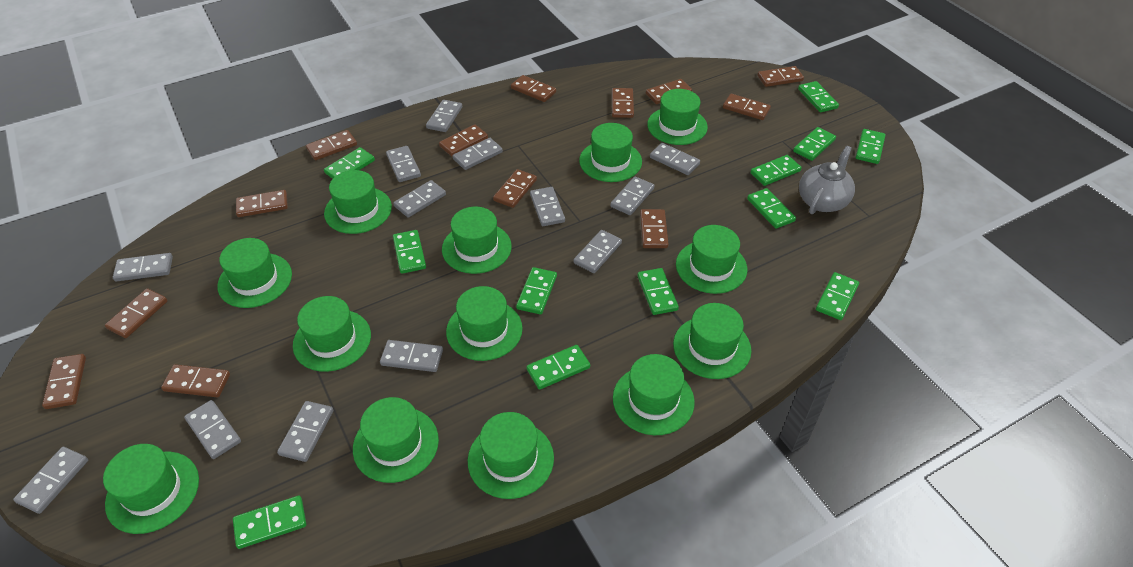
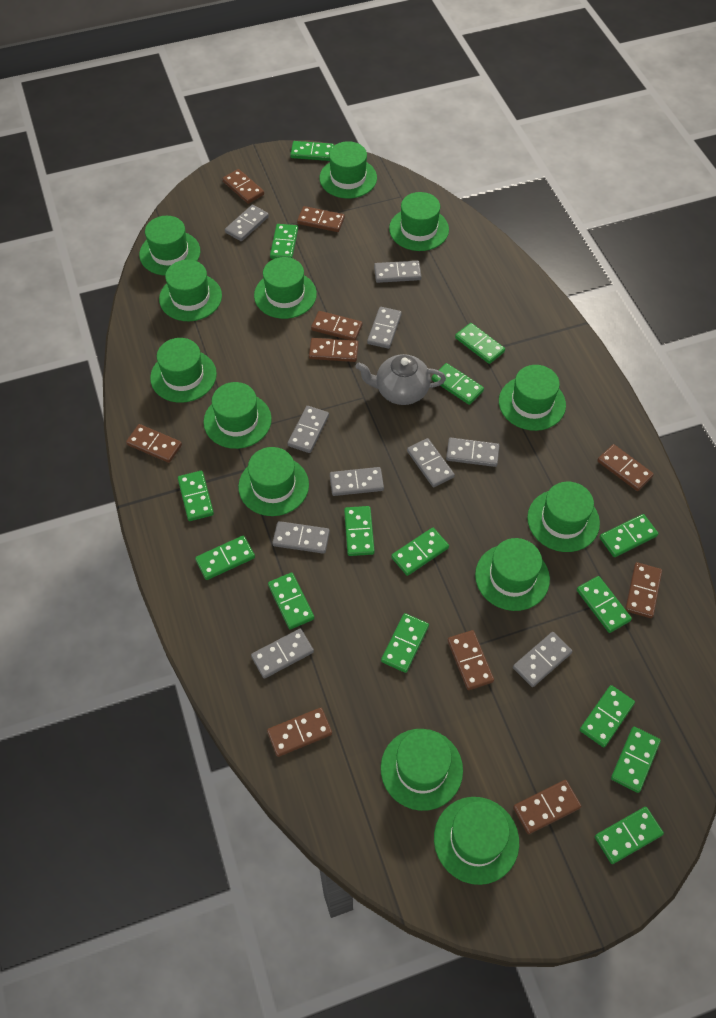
brown domino: 13 -> 10
green domino: 12 -> 15
grey domino: 13 -> 10

